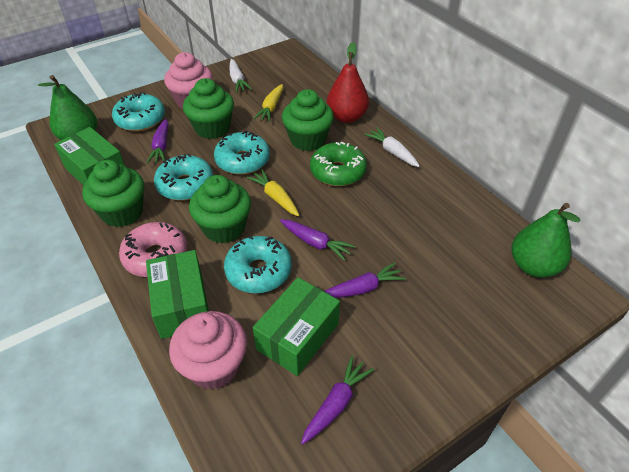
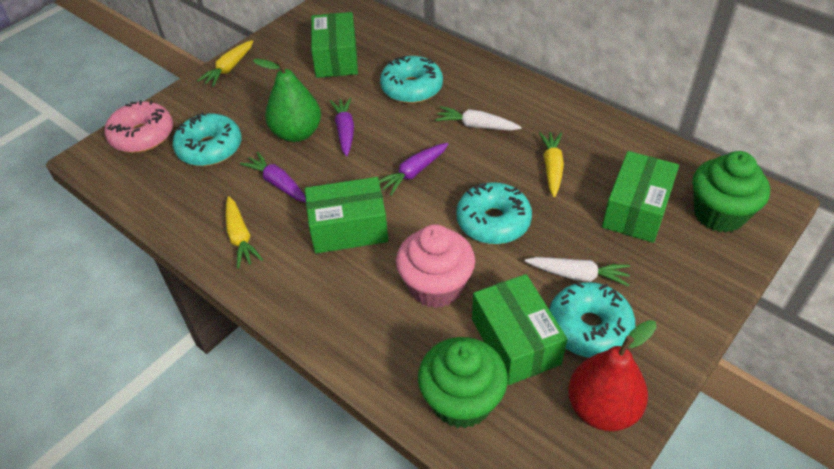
green box: 3 -> 4
green cupcake: 4 -> 2
green donut: 1 -> 0
green pear: 2 -> 1
pink cupcake: 2 -> 1
purple carrot: 4 -> 3
yellow carrot: 2 -> 3

